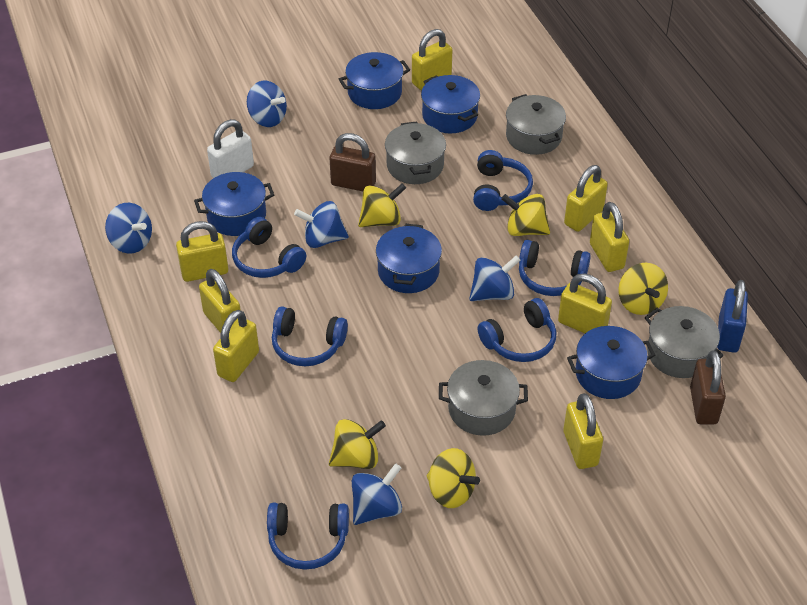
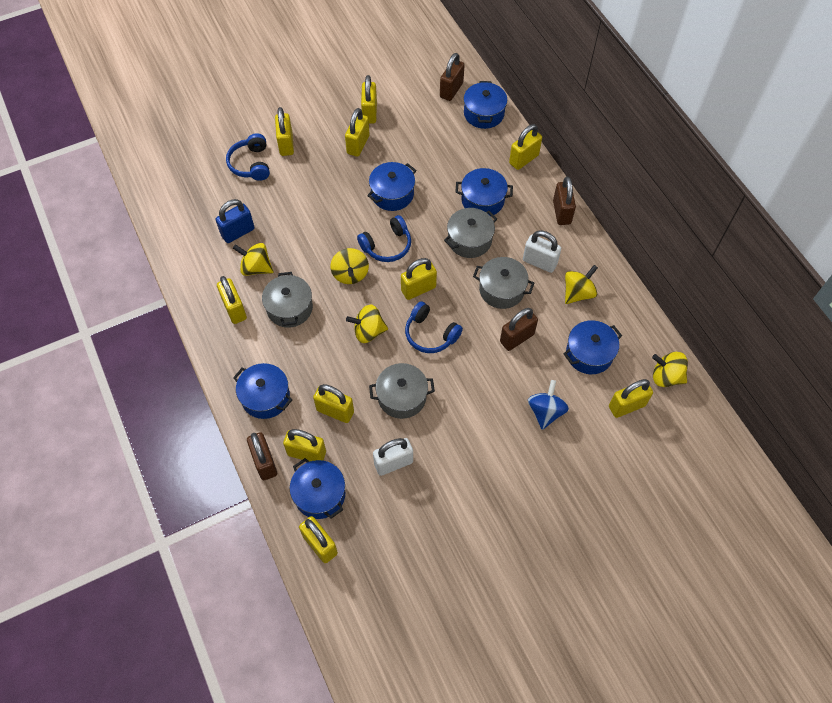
blue headphones: 6 -> 3
blue pot: 5 -> 6
blue spinning top: 5 -> 1
brown padlock: 2 -> 4
white padlock: 1 -> 2
yellow padlock: 8 -> 10

